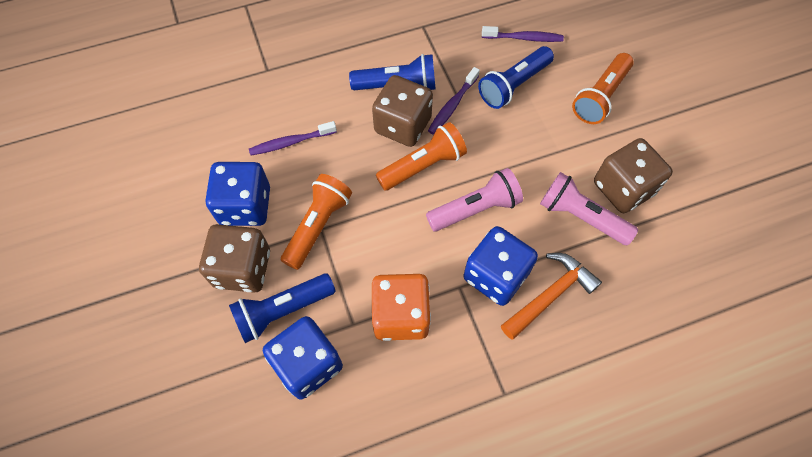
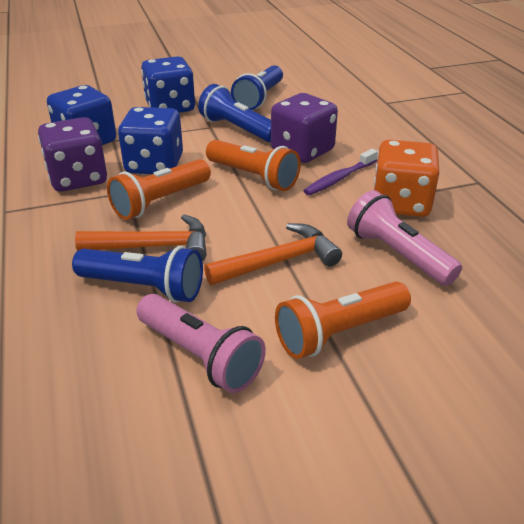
brown dice: 3 -> 0
orange hammer: 1 -> 2
purple dice: 0 -> 2
purple toothbrush: 3 -> 1

